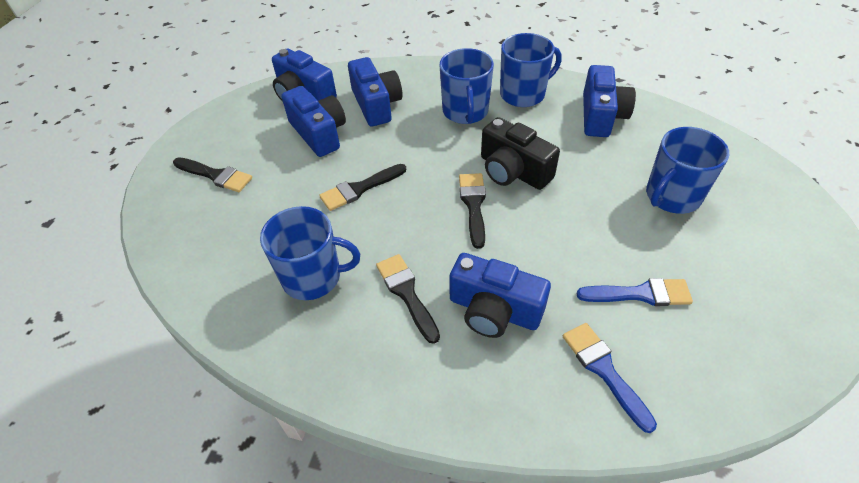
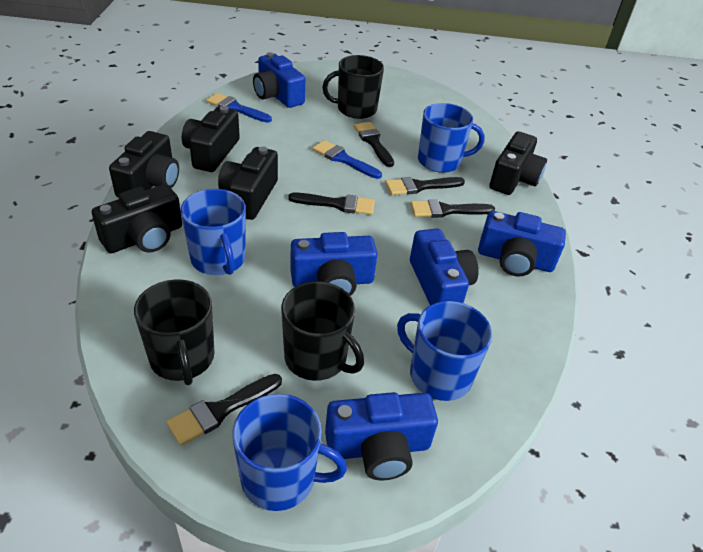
black brush: 4 -> 5
black camera: 1 -> 5
black mug: 0 -> 3

